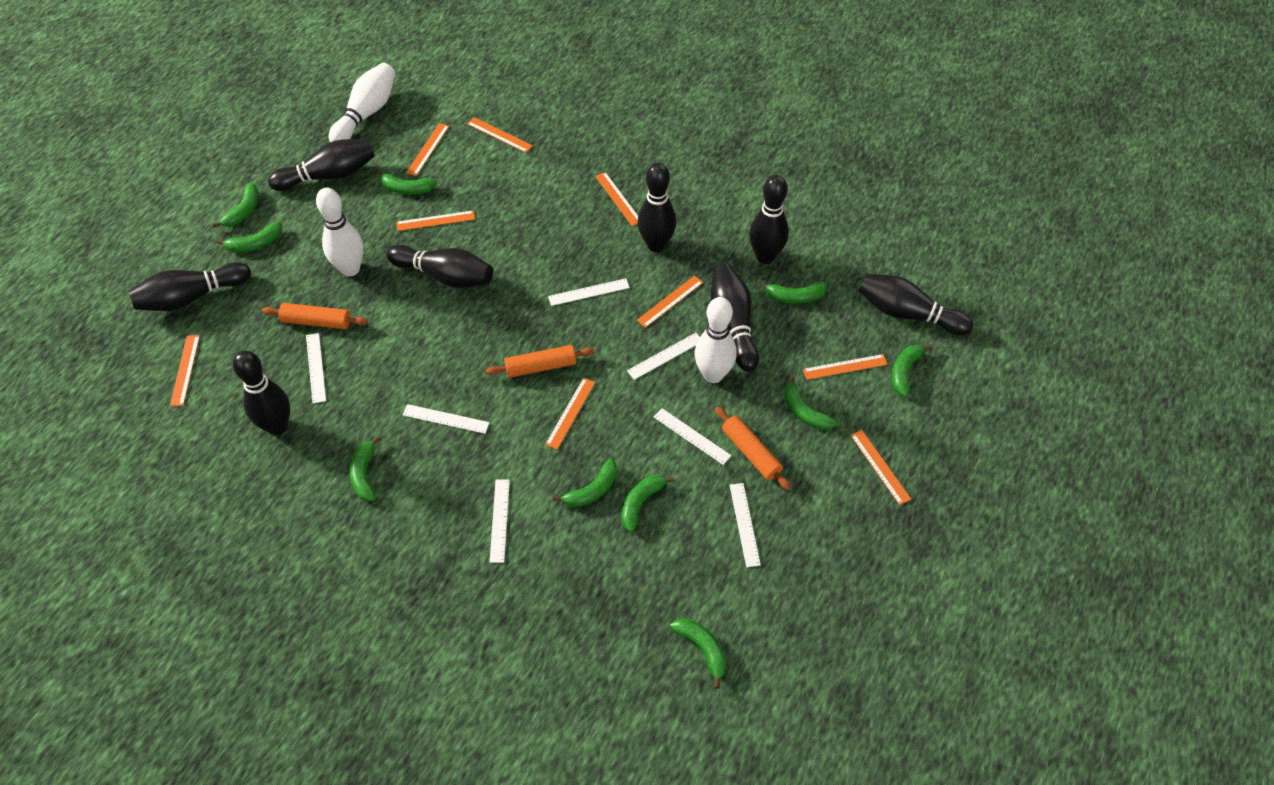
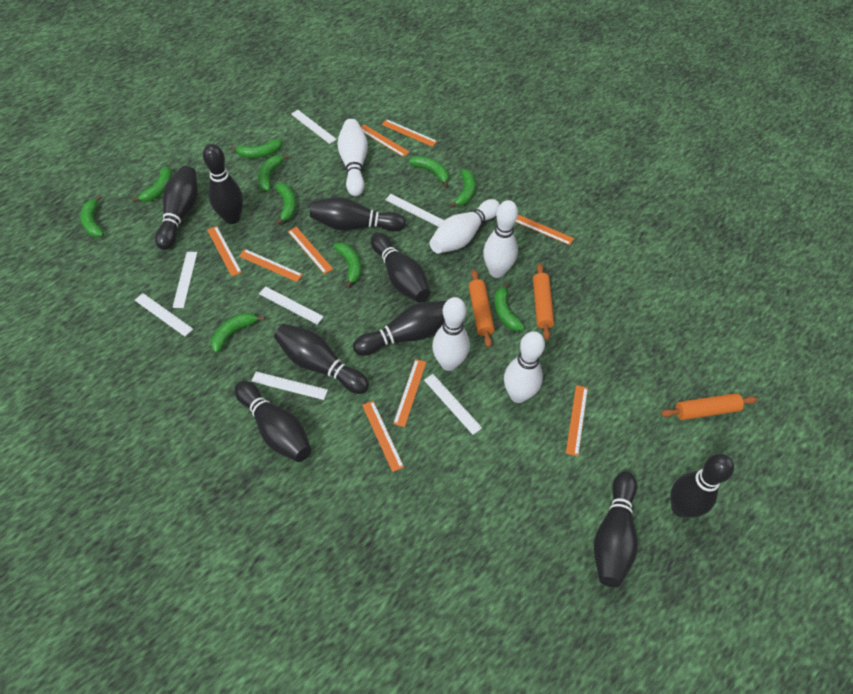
black bowling pin: 8 -> 9
white bowling pin: 3 -> 5

